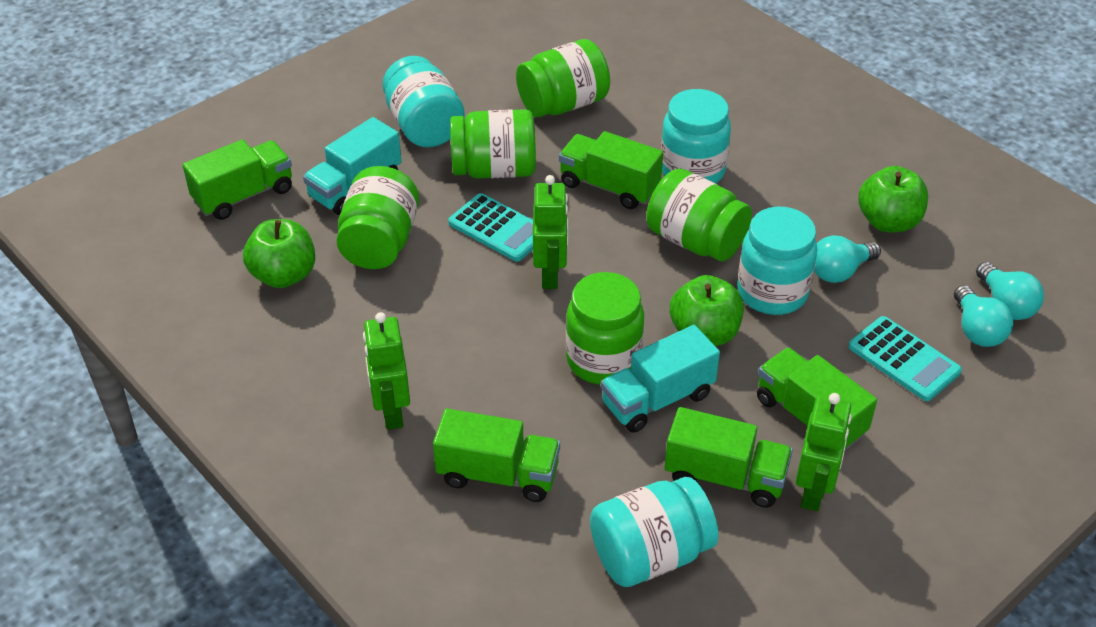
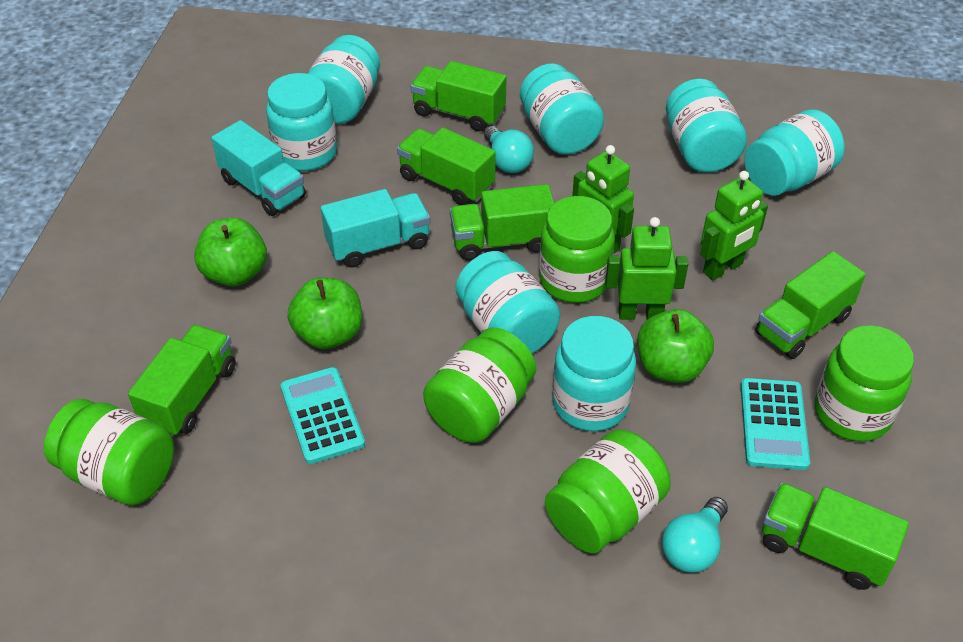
green truck: 5 -> 6
turquoise jar: 4 -> 7
turquoise light bulb: 3 -> 2

